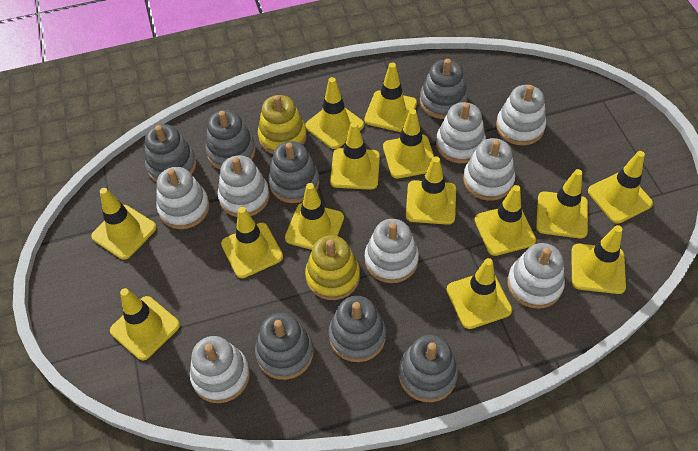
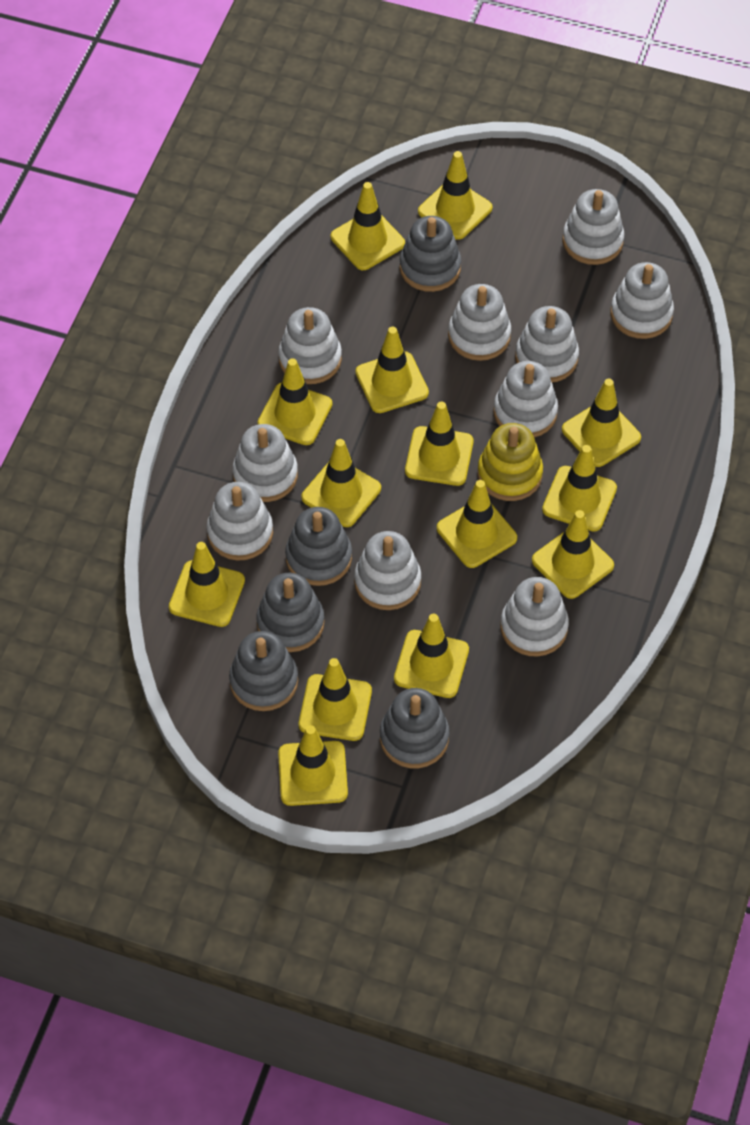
grey stacking toy: 7 -> 5
white stacking toy: 8 -> 10
yellow stacking toy: 2 -> 1

